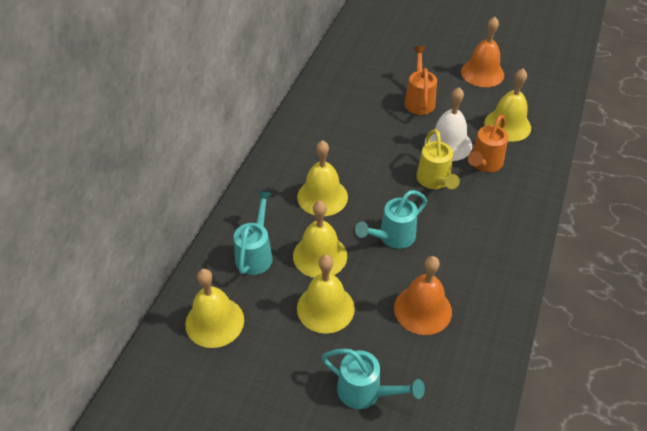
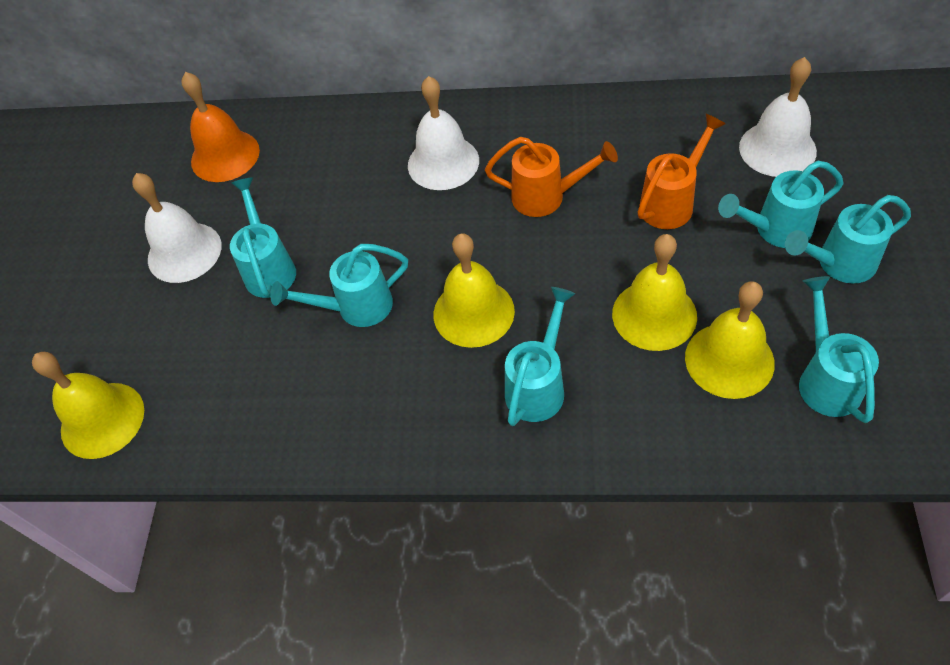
orange bell: 2 -> 1
turquoise watering can: 3 -> 6
white bell: 1 -> 3
yellow bell: 5 -> 4
yellow watering can: 1 -> 0

